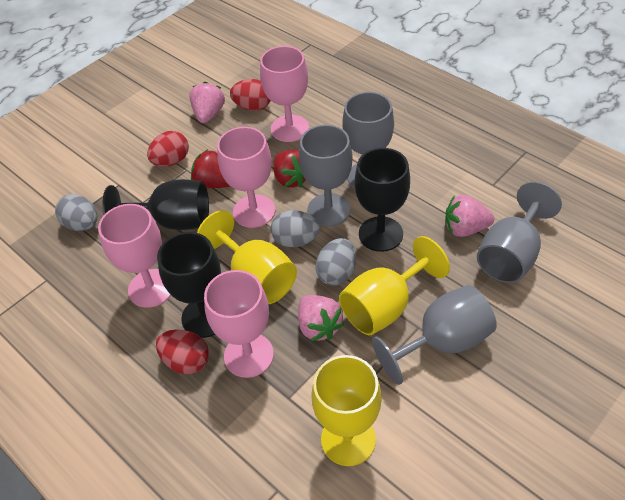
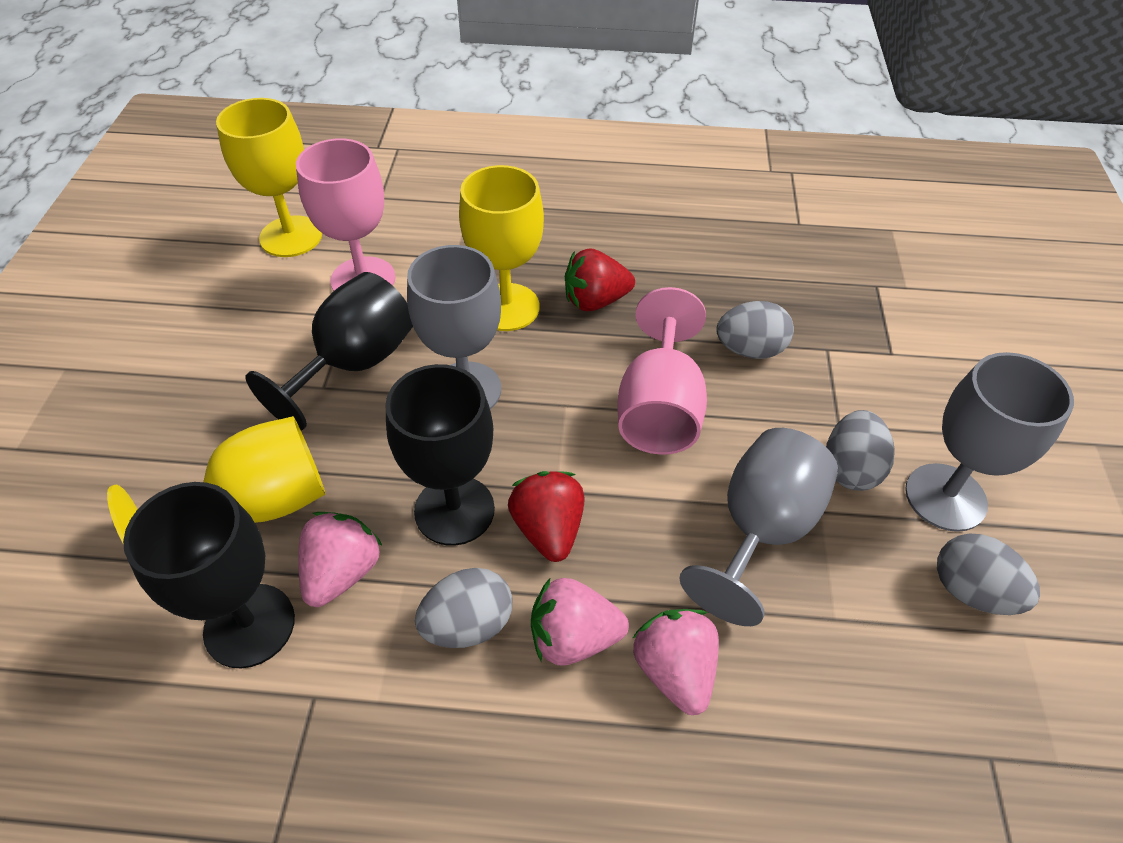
grey egg: 3 -> 4
grey goblet: 4 -> 3
pink goblet: 4 -> 2
red egg: 3 -> 0

